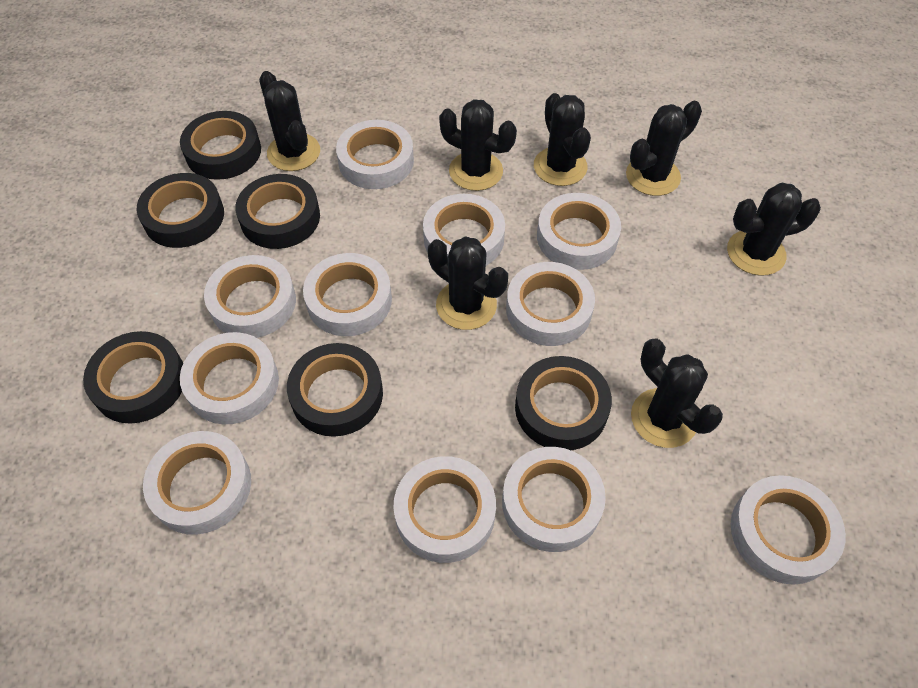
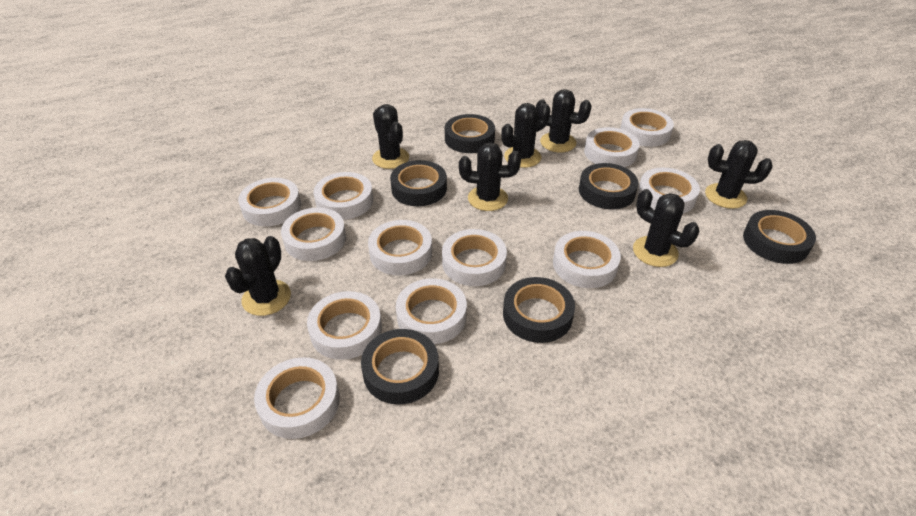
white tape: 11 -> 12

